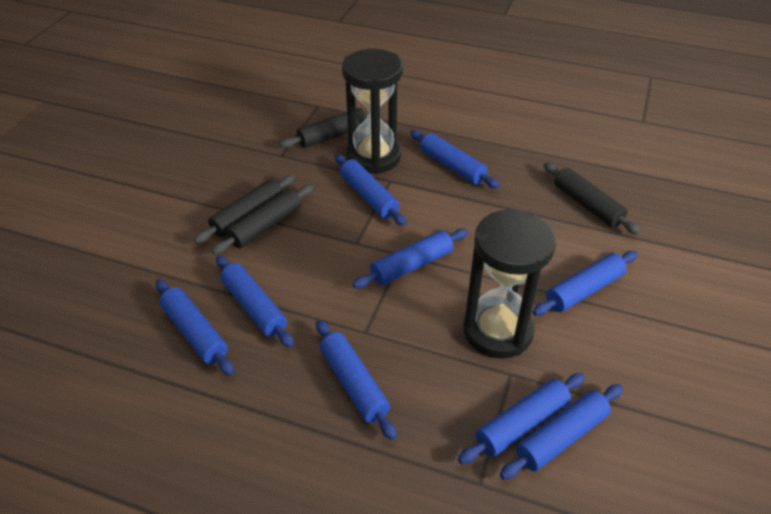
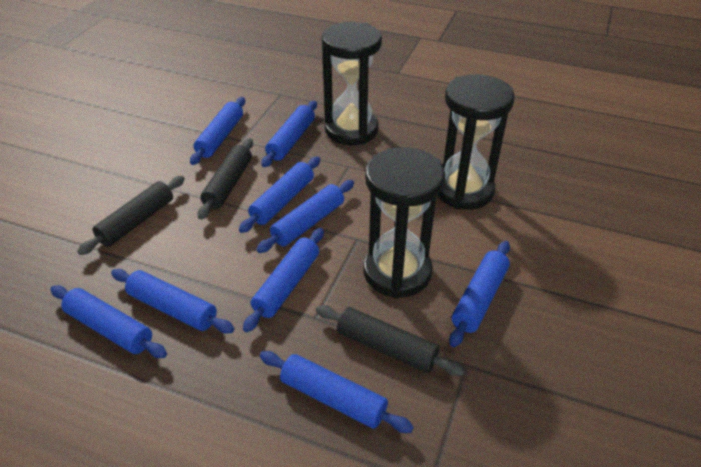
black hourglass: 2 -> 3
black rolling pin: 4 -> 3

